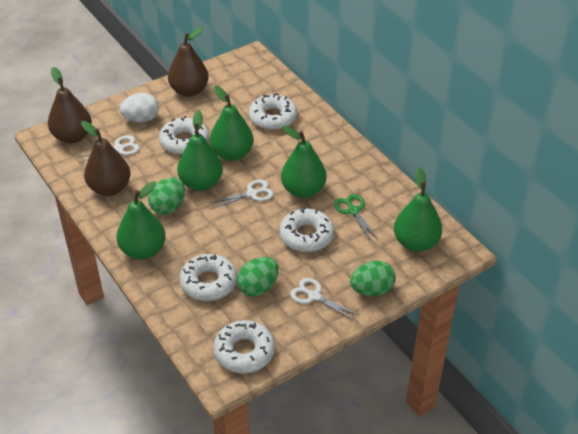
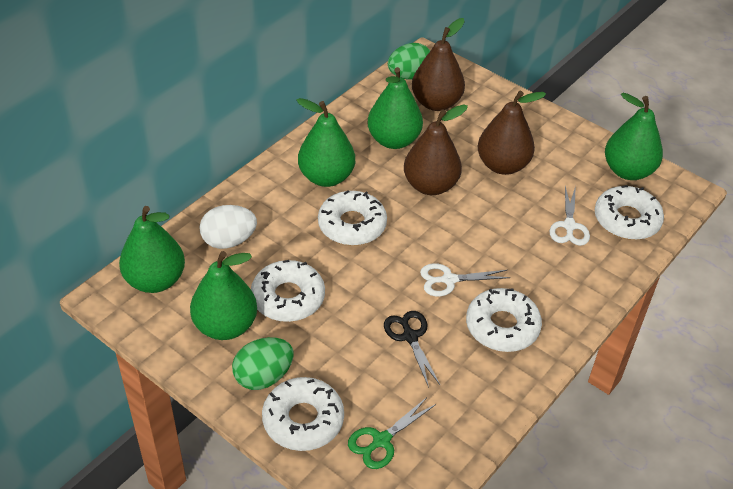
black scissors: 0 -> 1
green egg: 3 -> 2
white scissors: 3 -> 2

